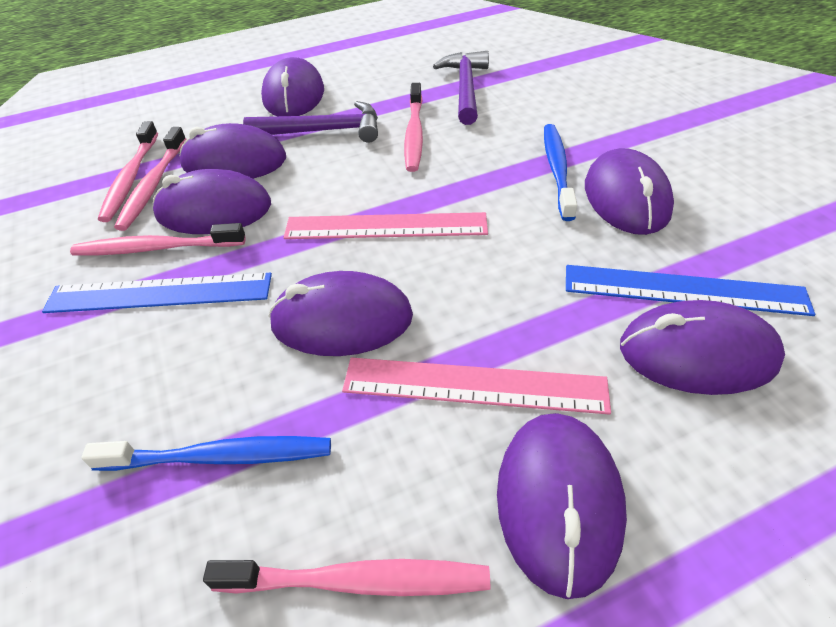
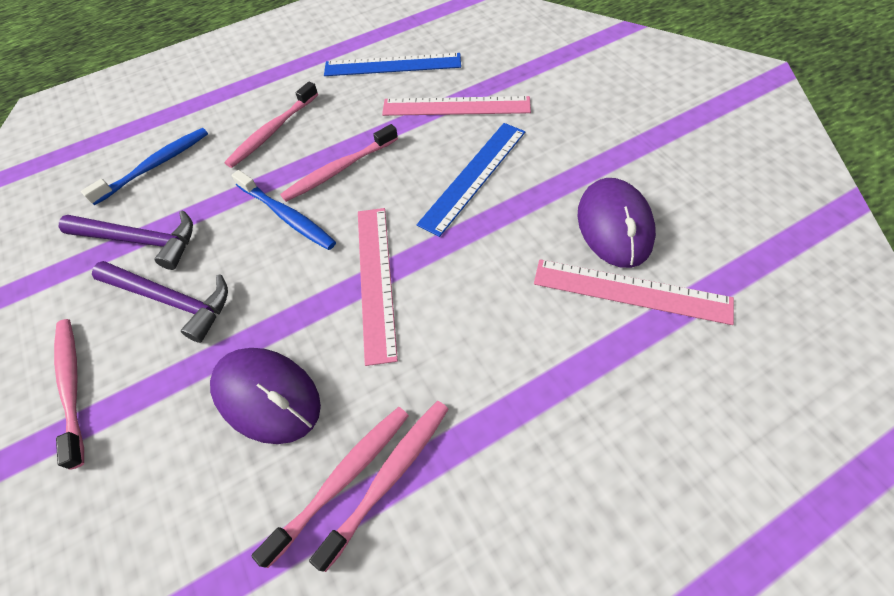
pink ruler: 2 -> 3
purple mouse: 7 -> 2

